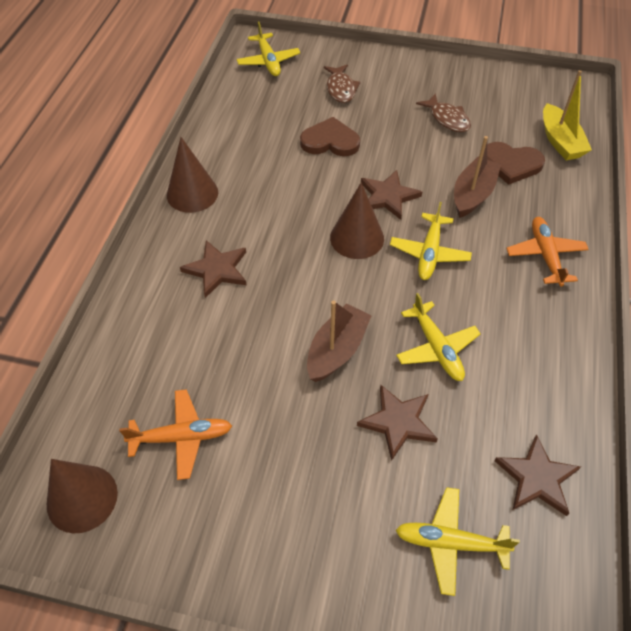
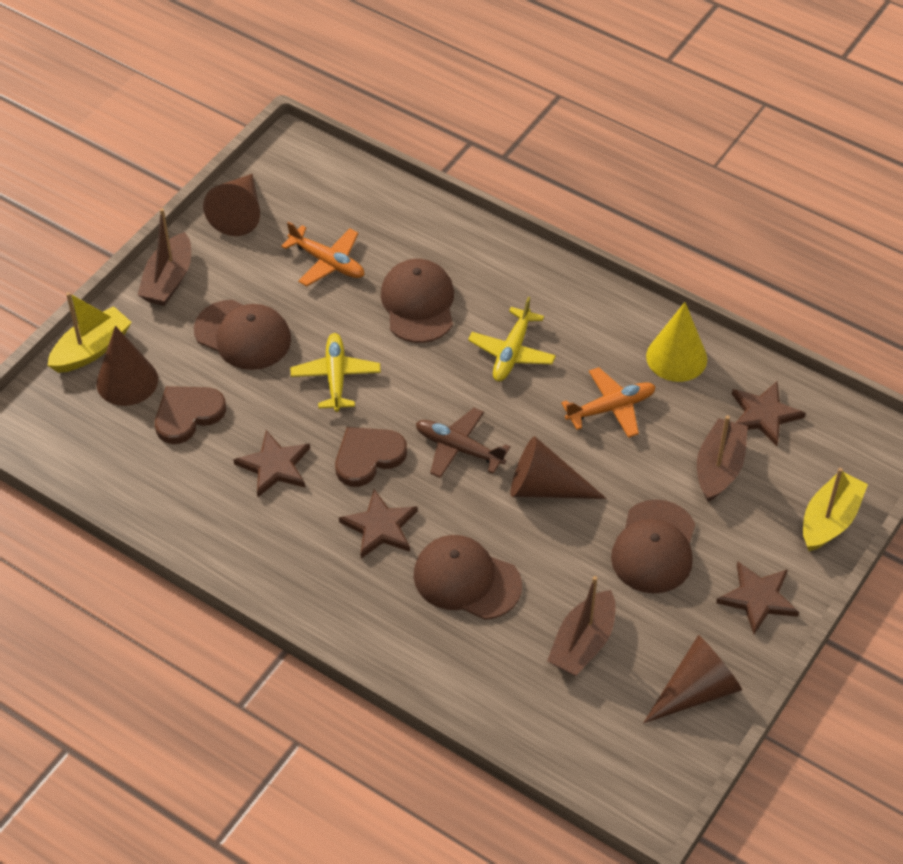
brown boat: 2 -> 3
brown cap: 0 -> 4
brown cone: 3 -> 4
brown fish: 2 -> 0
brown plane: 0 -> 1
yellow boat: 1 -> 2
yellow cone: 0 -> 1
yellow plane: 4 -> 2

